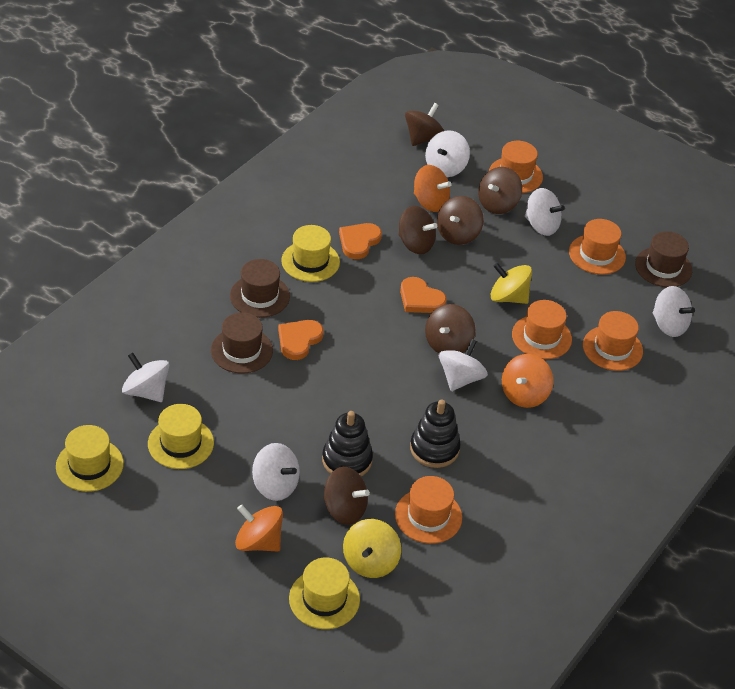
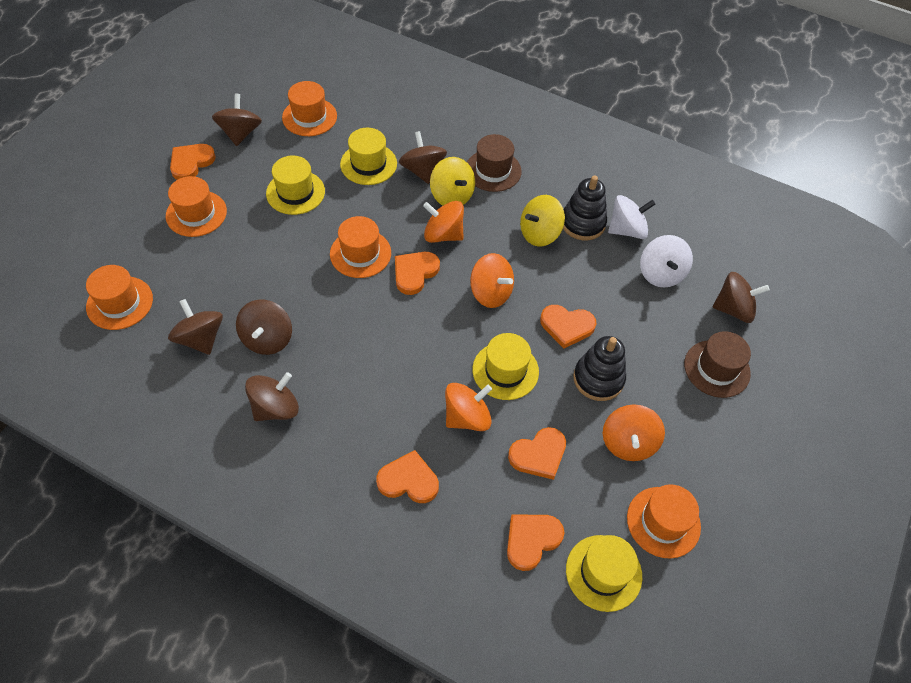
brown hat: 3 -> 2
orange heart: 3 -> 6
orange spinning top: 3 -> 4
white spinning top: 6 -> 2

